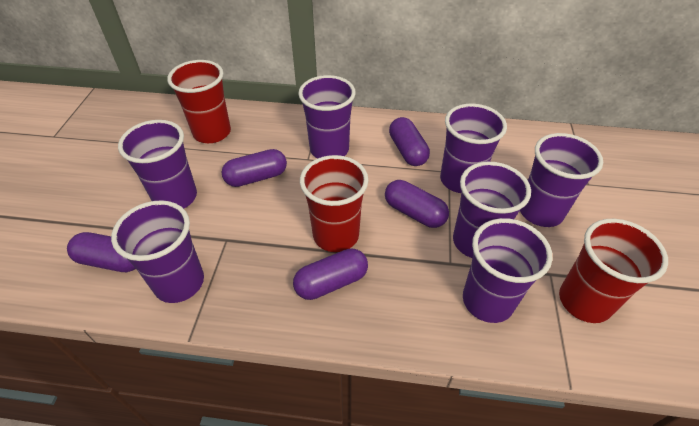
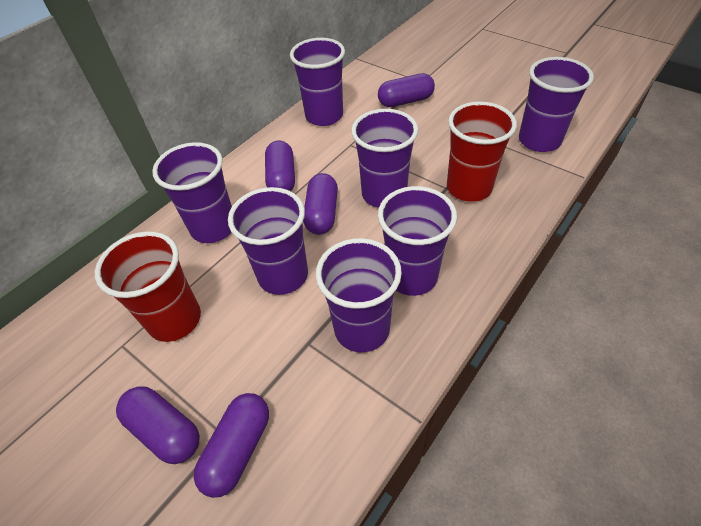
red cup: 3 -> 2

